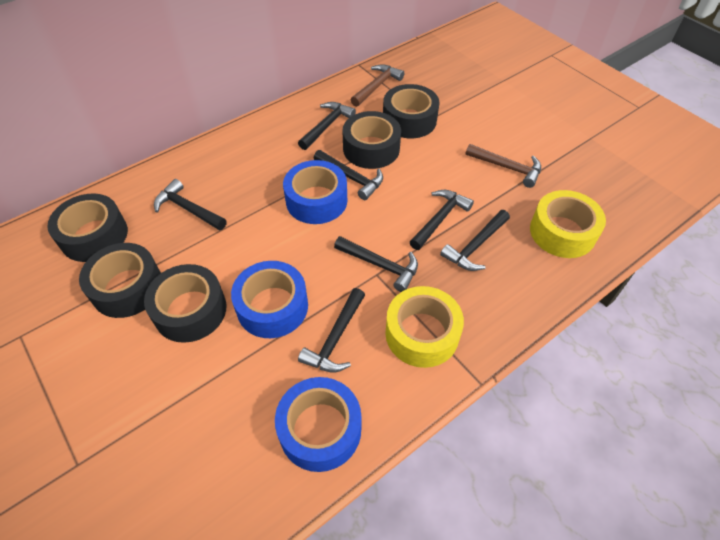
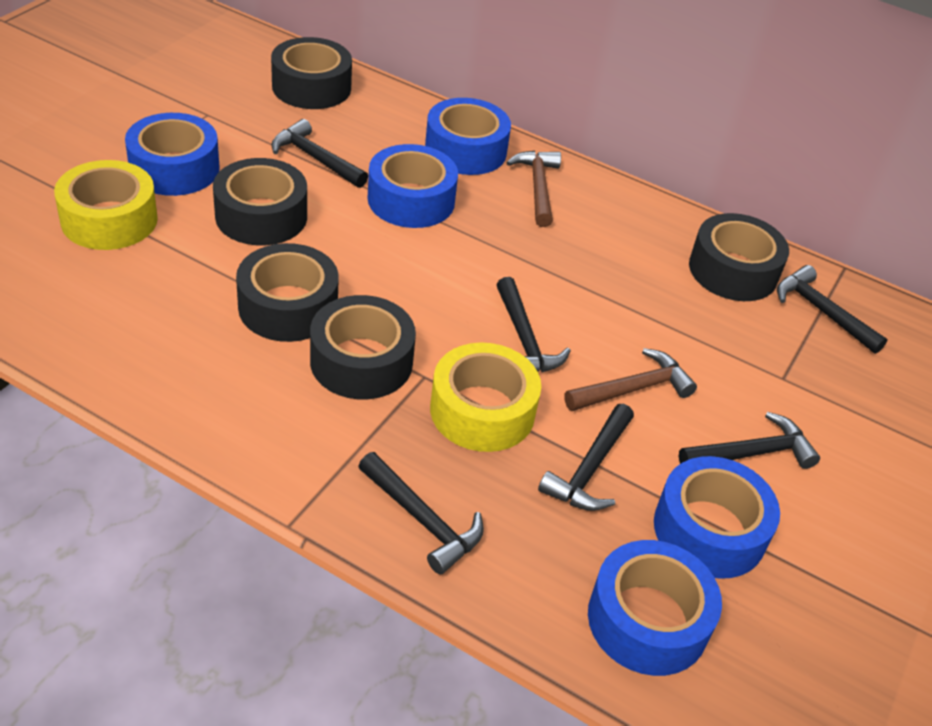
black hammer: 7 -> 6
blue tape: 3 -> 5

